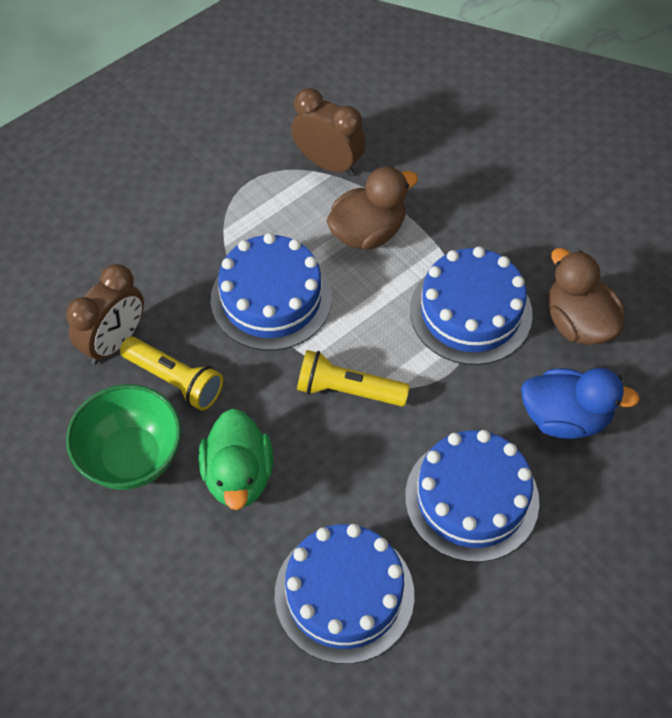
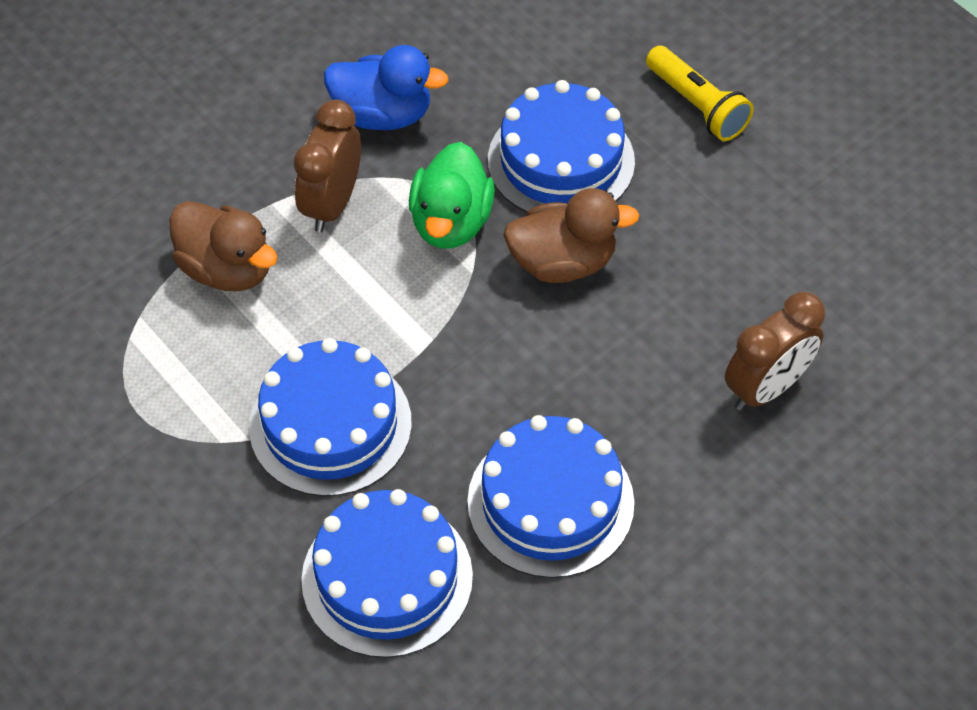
green bowl: 1 -> 0
yellow flashlight: 2 -> 1

